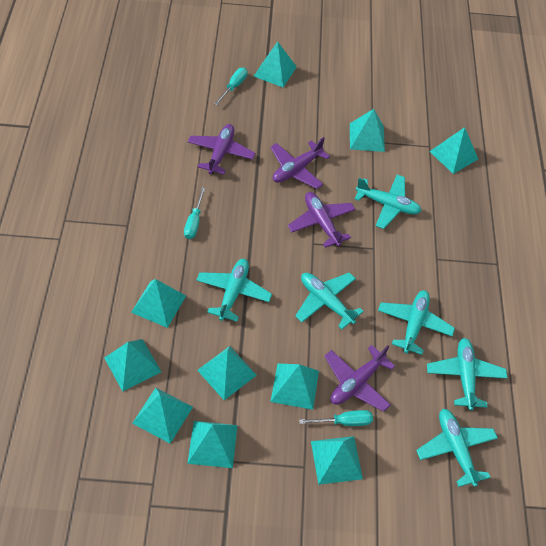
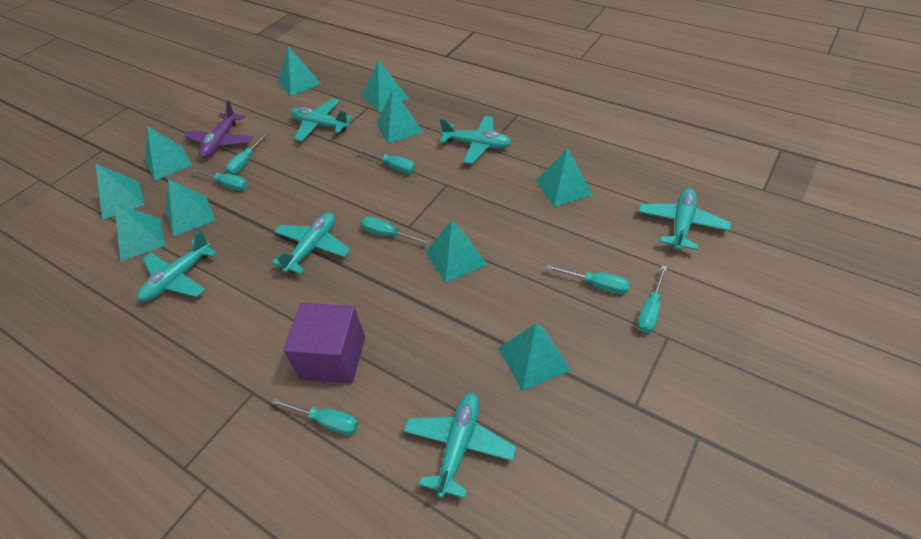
purple cube: 0 -> 1
purple plane: 4 -> 1
turquoise screwdriver: 3 -> 7

